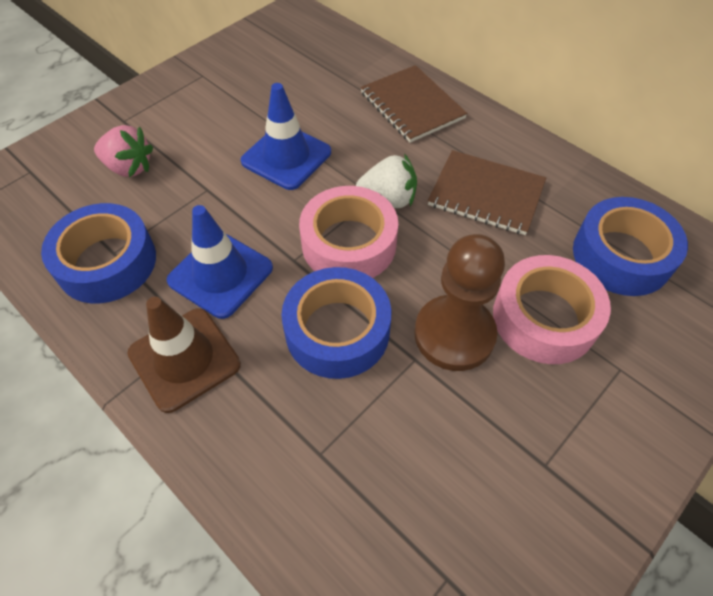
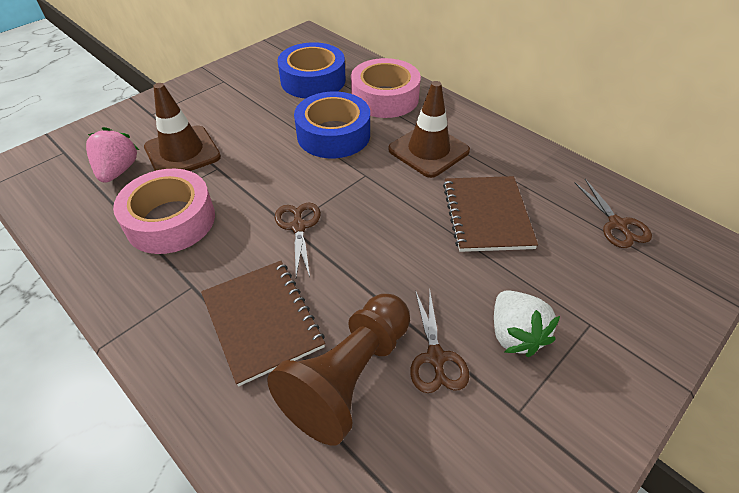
blue tape: 3 -> 2
blue traffic cone: 2 -> 0
brown scissors: 0 -> 3
brown traffic cone: 1 -> 2

